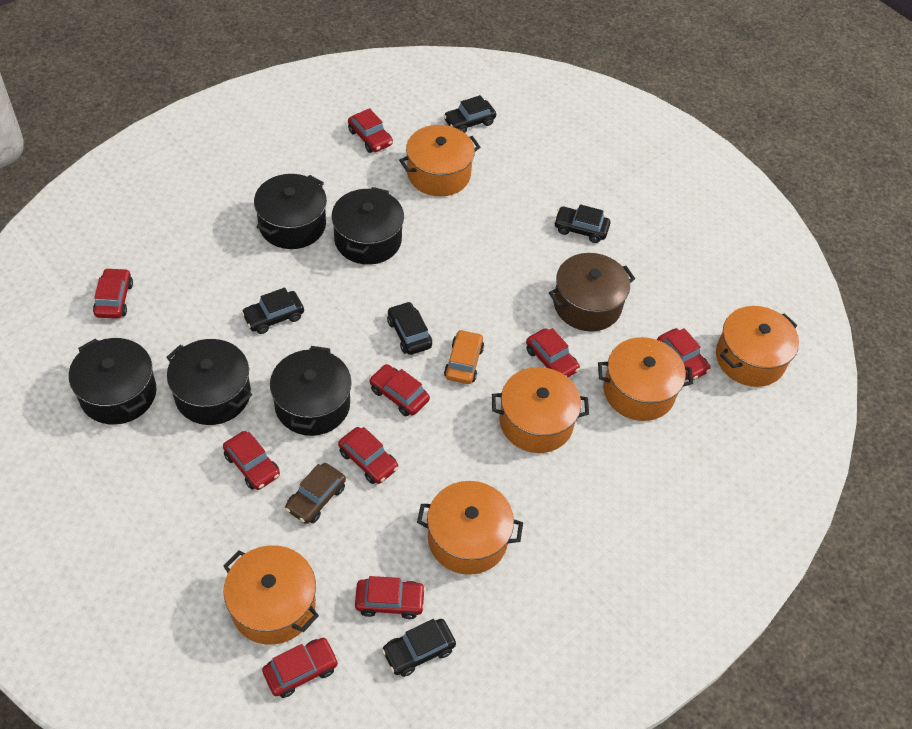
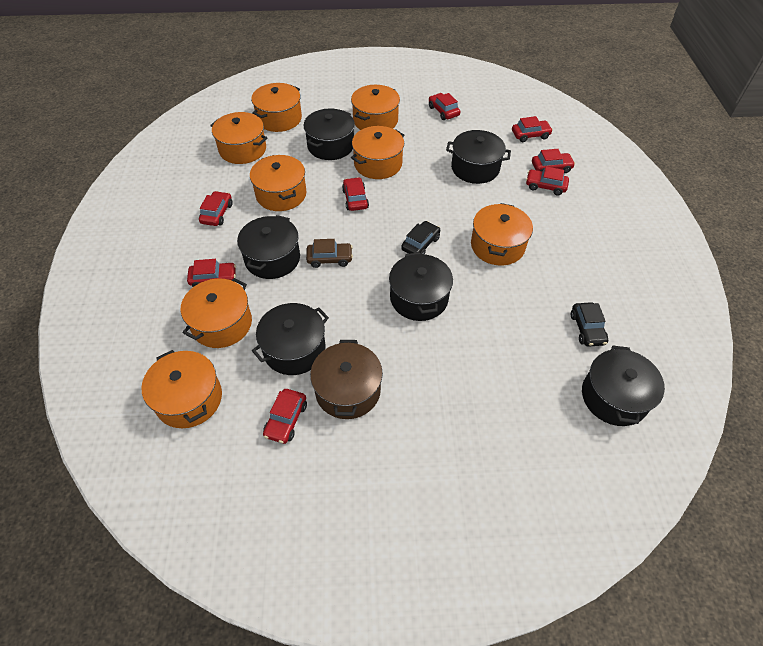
black car: 5 -> 2
black pot: 5 -> 6
orange car: 1 -> 0
orange pot: 6 -> 8
red car: 9 -> 8

